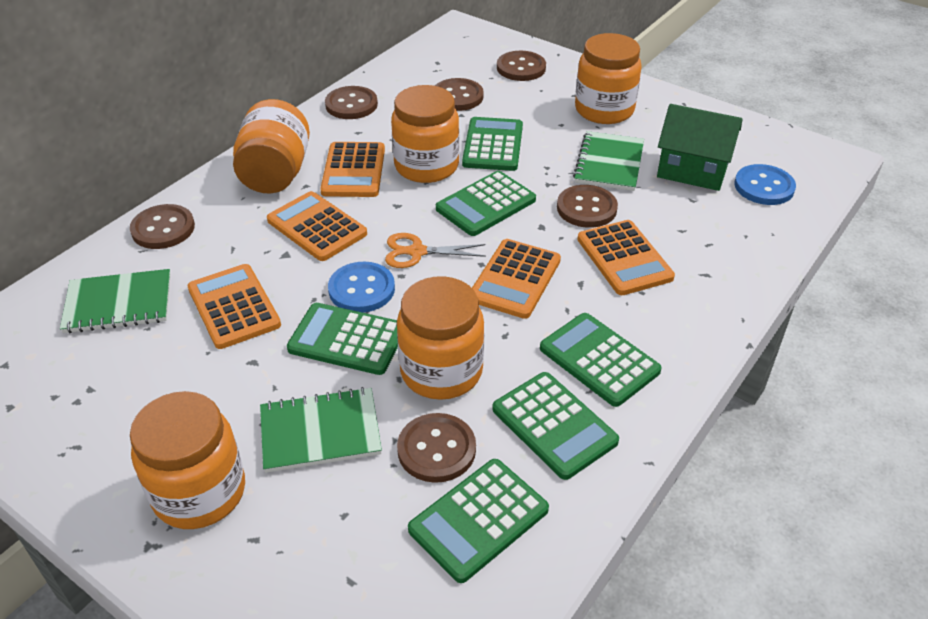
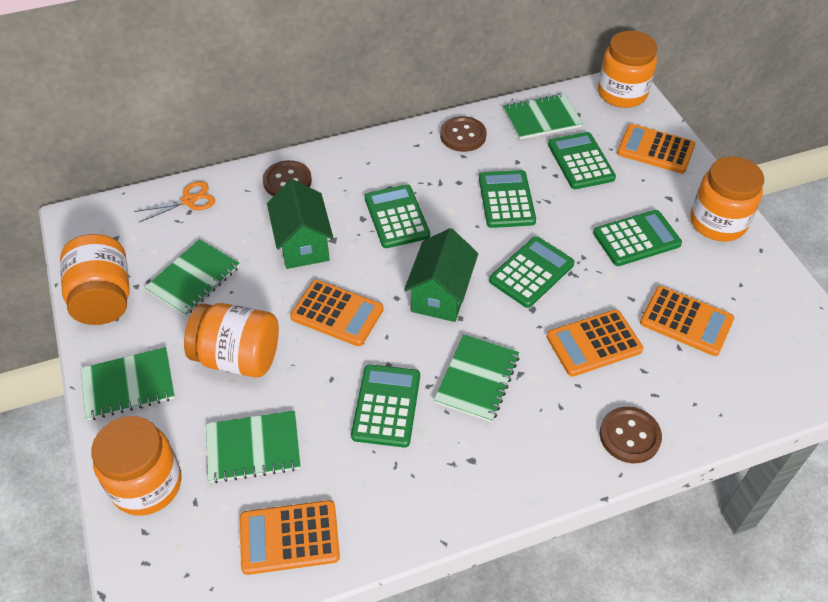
blue button: 2 -> 0
brown button: 6 -> 3
green house: 1 -> 2
green notebook: 3 -> 5

